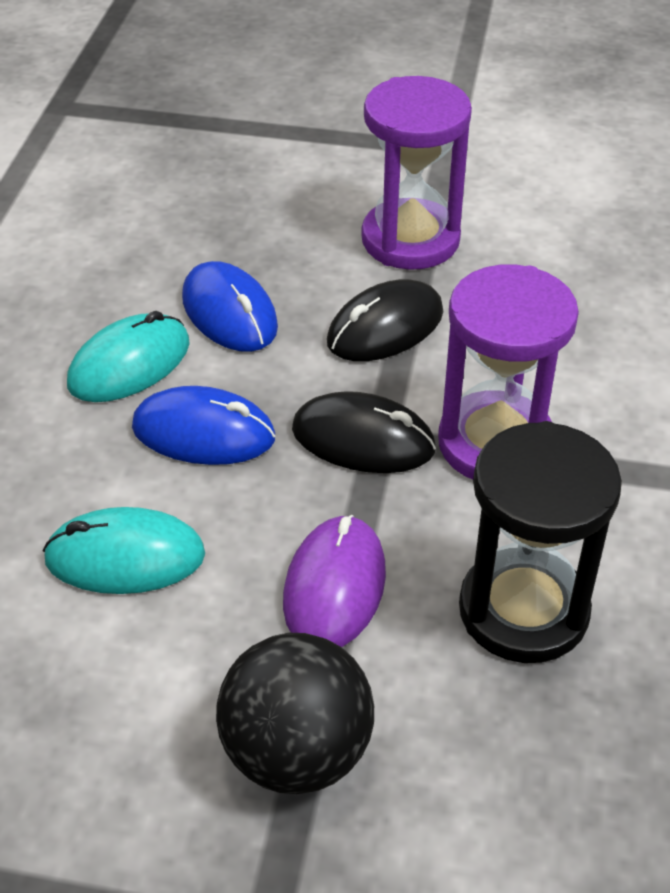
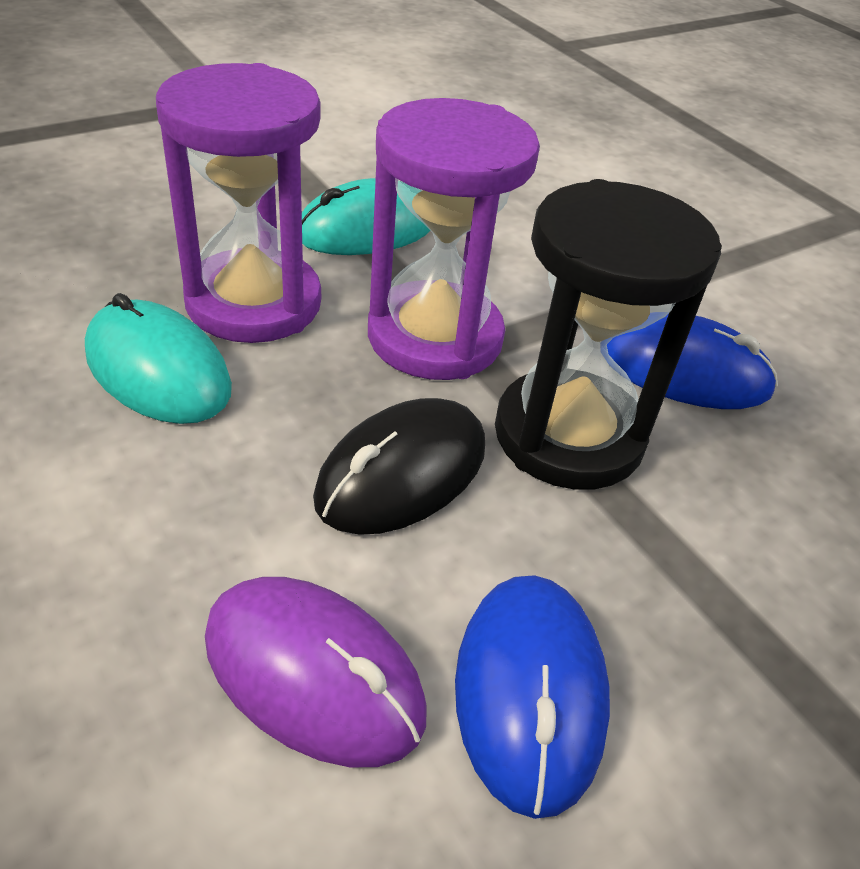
black ball: 1 -> 0
black mouse: 2 -> 1

